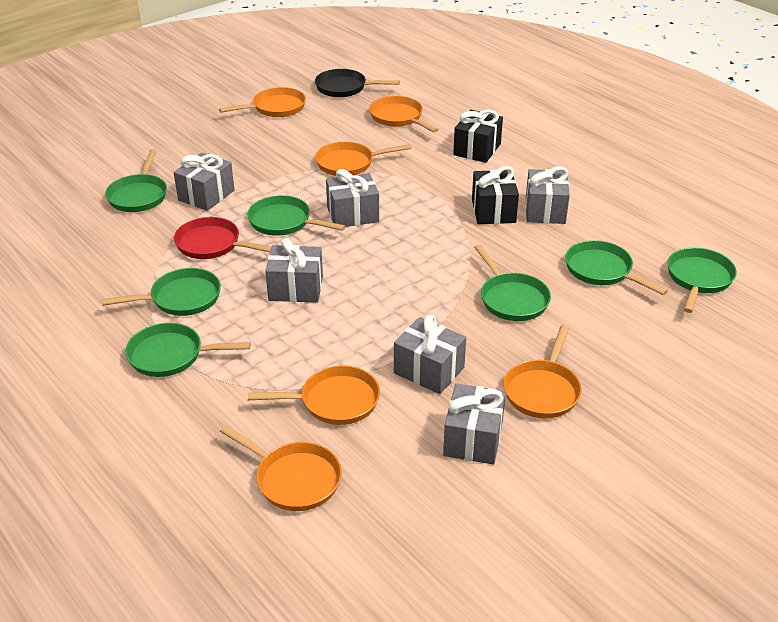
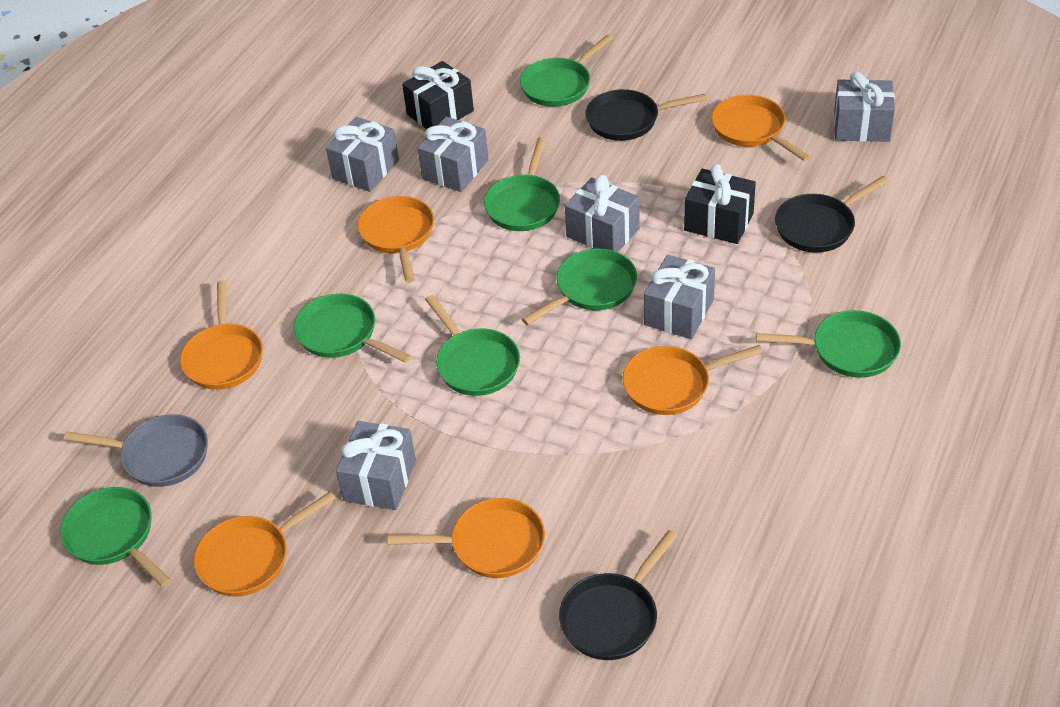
black pan: 1 -> 3
grey pan: 0 -> 1
red pan: 1 -> 0

